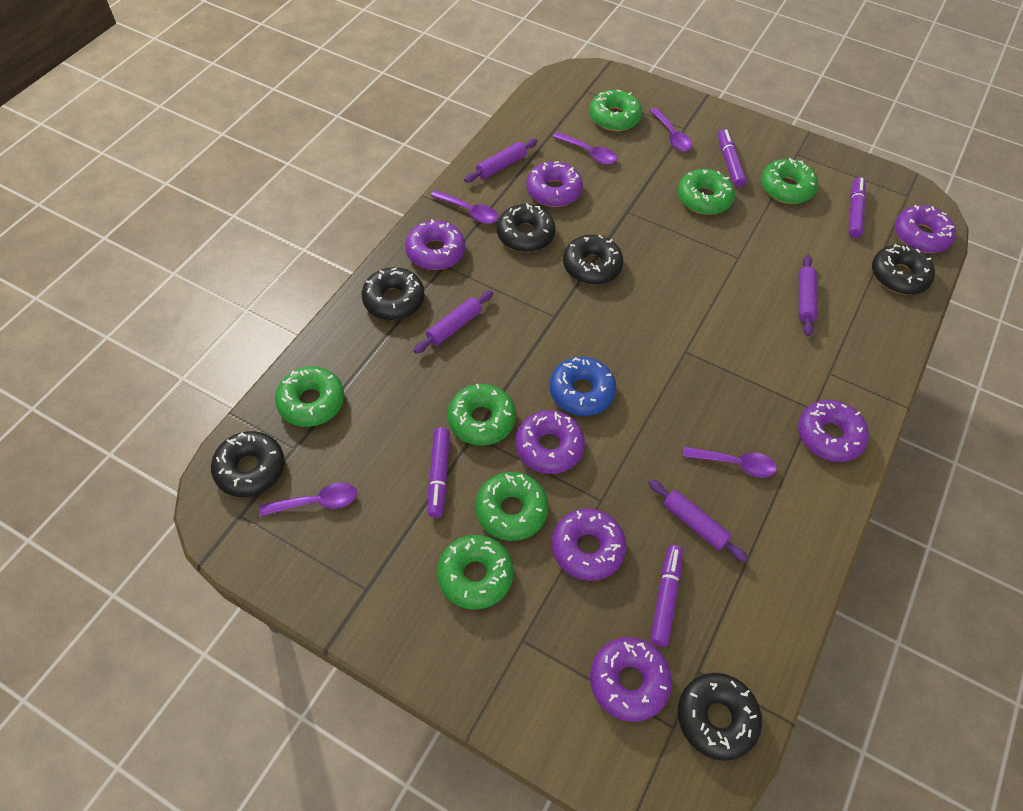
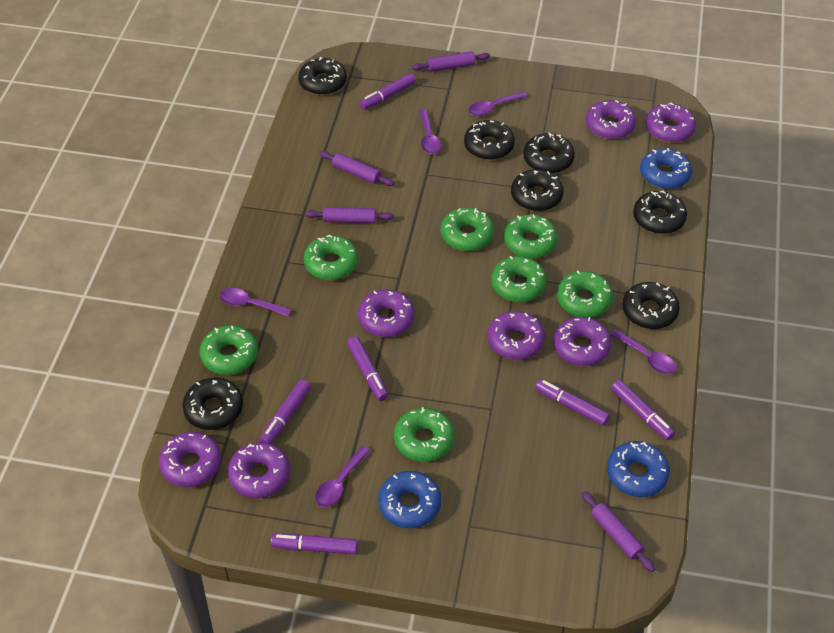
black donut: 6 -> 7
blue donut: 1 -> 3
purple marker: 4 -> 6

